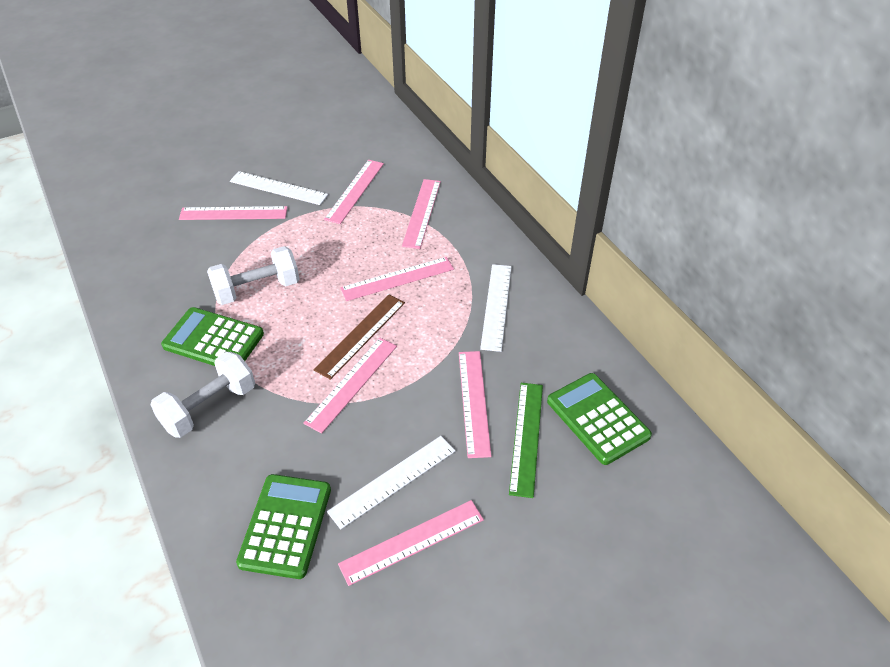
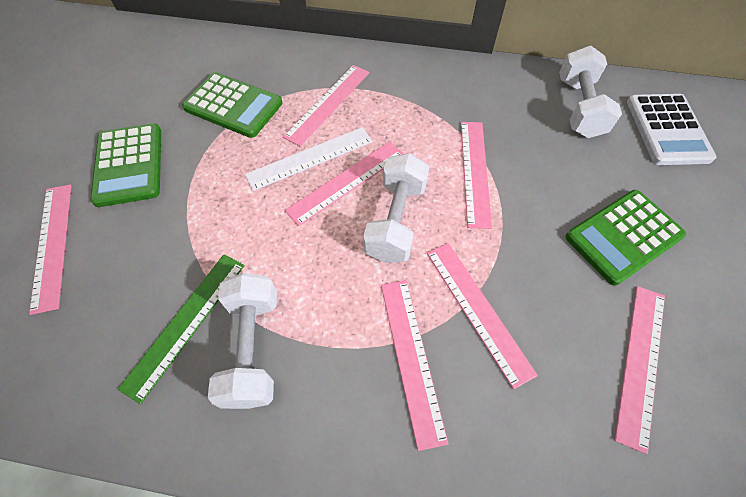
brown ruler: 1 -> 0
white calculator: 0 -> 1
white dumbbell: 2 -> 3
white ruler: 3 -> 1

